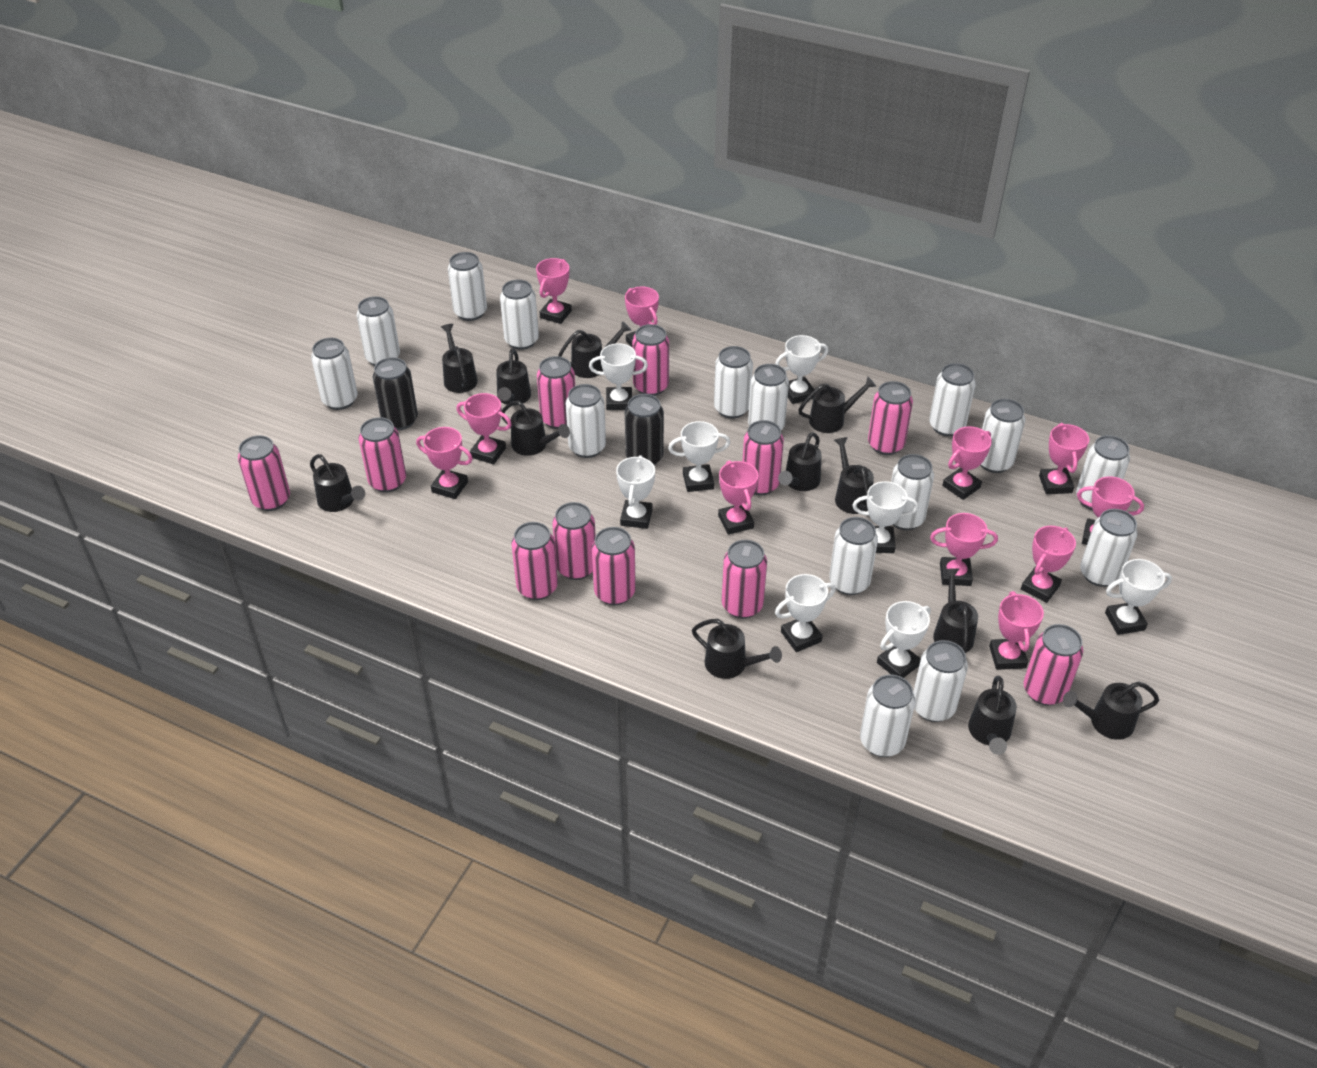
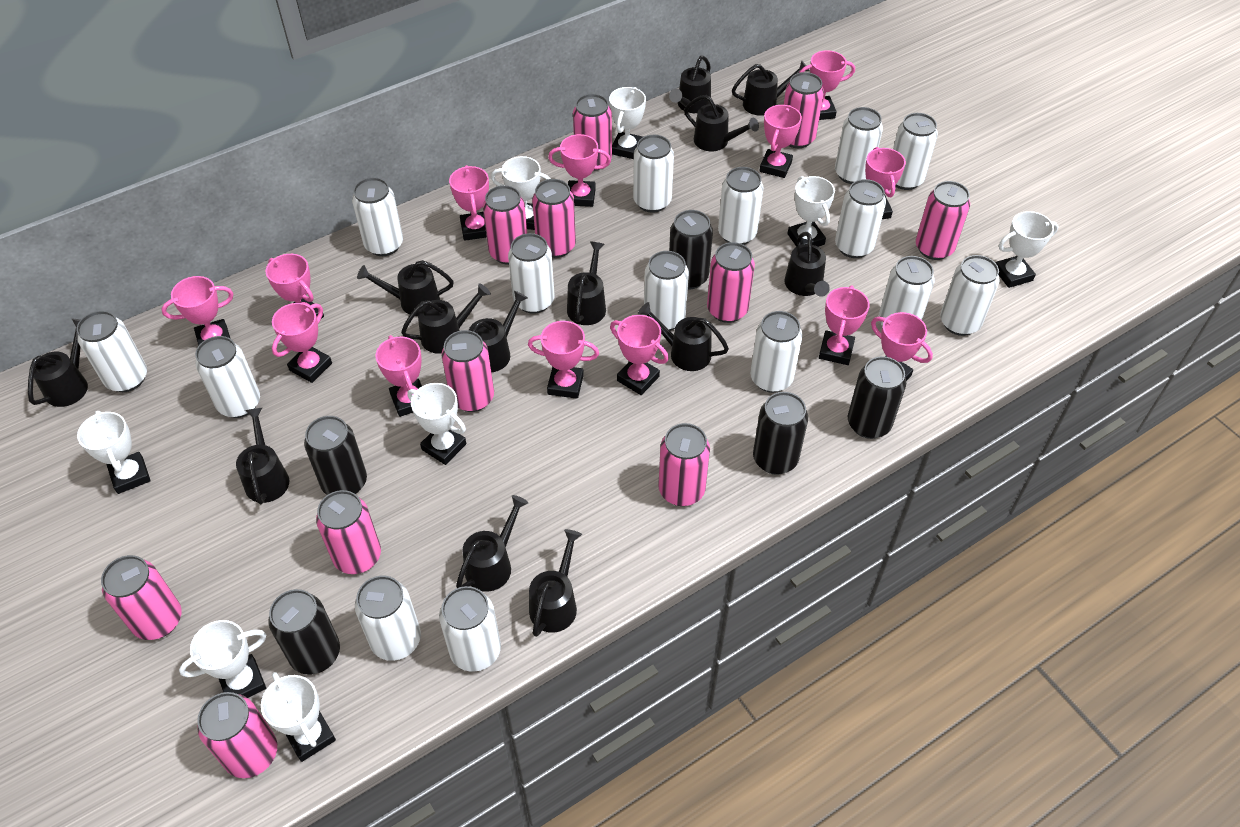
black can: 2 -> 5
black watering can: 12 -> 13
pink trophy: 11 -> 13

